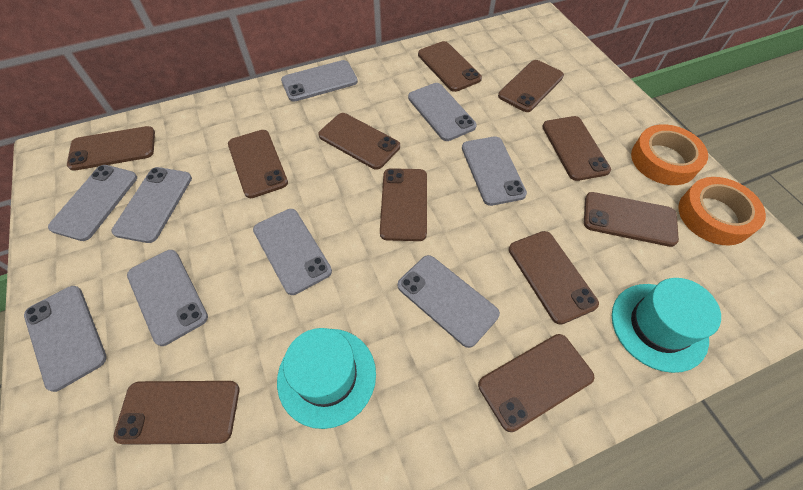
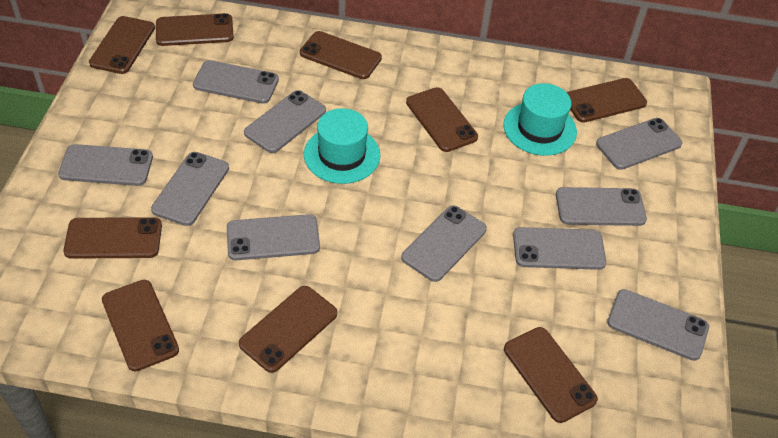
brown phone: 11 -> 9
grey phone: 9 -> 10
orange tape: 2 -> 0

